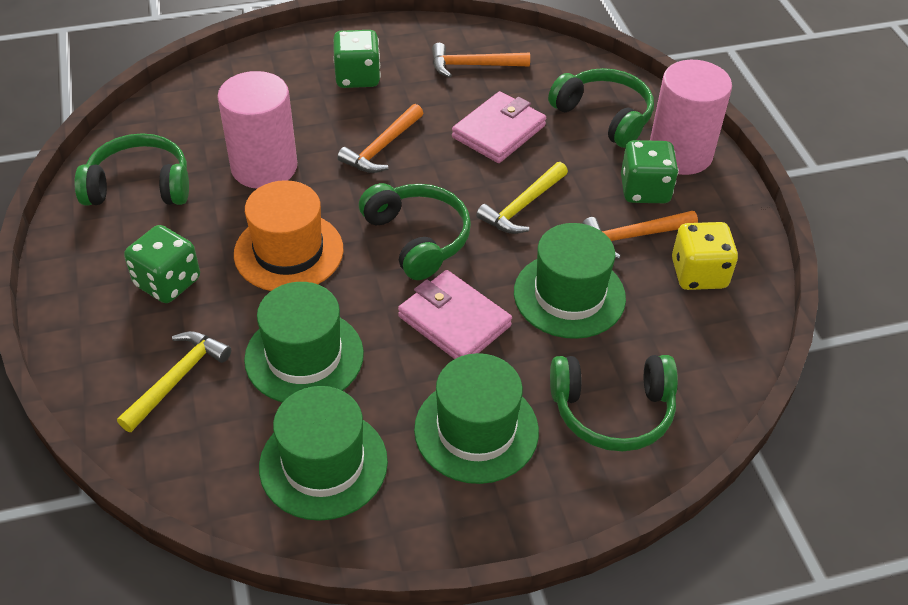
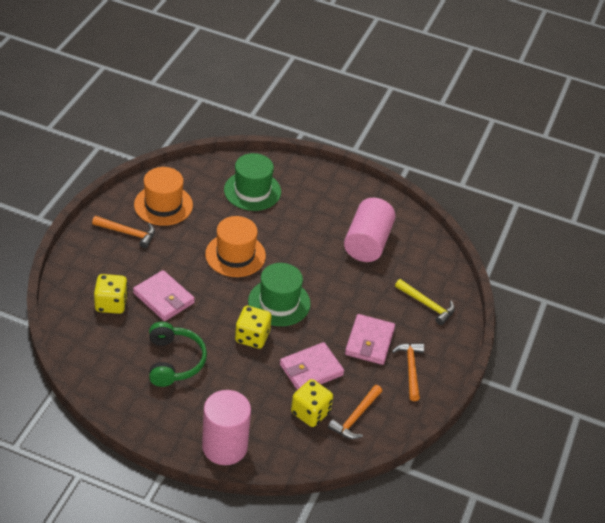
green dice: 3 -> 0
green hat: 4 -> 2
green headphones: 4 -> 1
orange hat: 1 -> 2
pink wallet: 2 -> 3
yellow dice: 1 -> 3
yellow hammer: 2 -> 1

